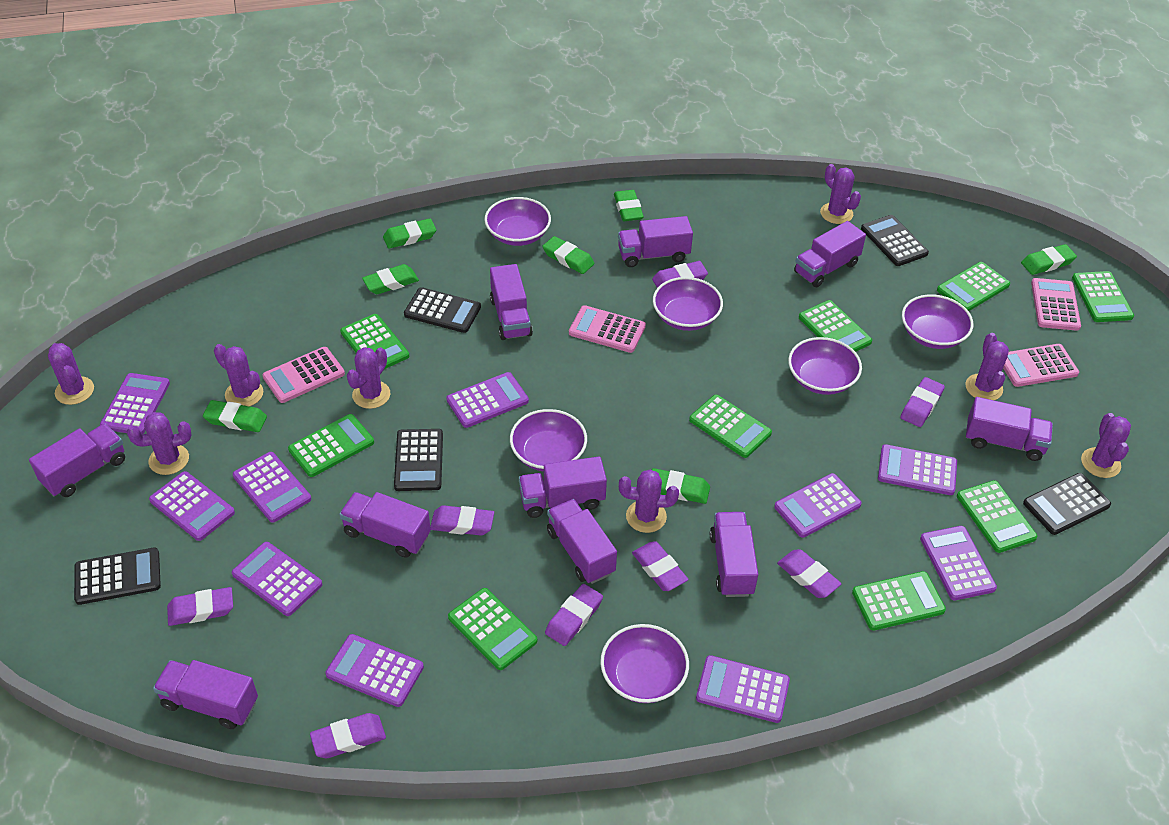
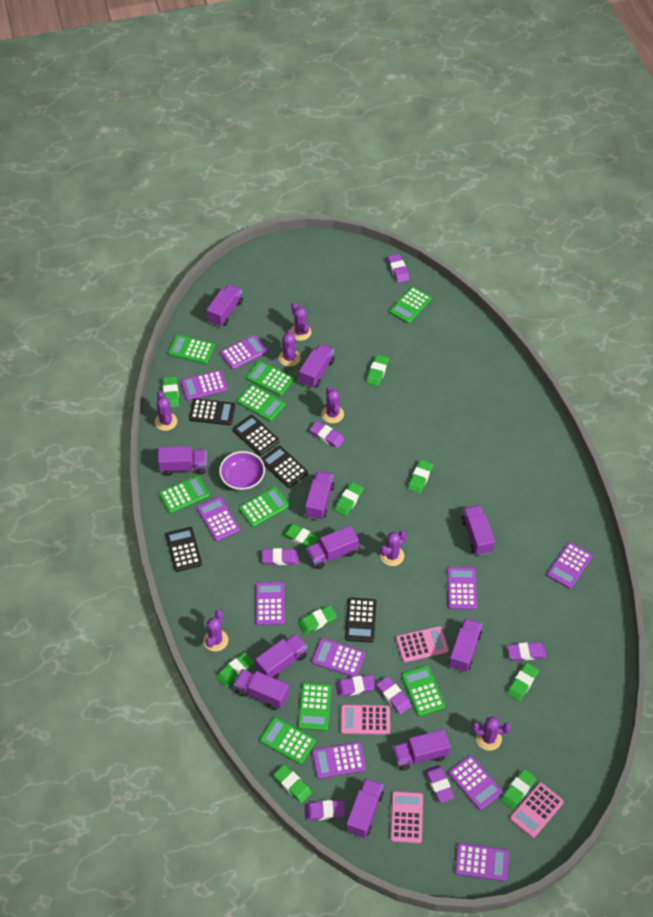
green eraser: 7 -> 10
purple bowl: 6 -> 1
purple cactus: 8 -> 7
purple truck: 10 -> 11

